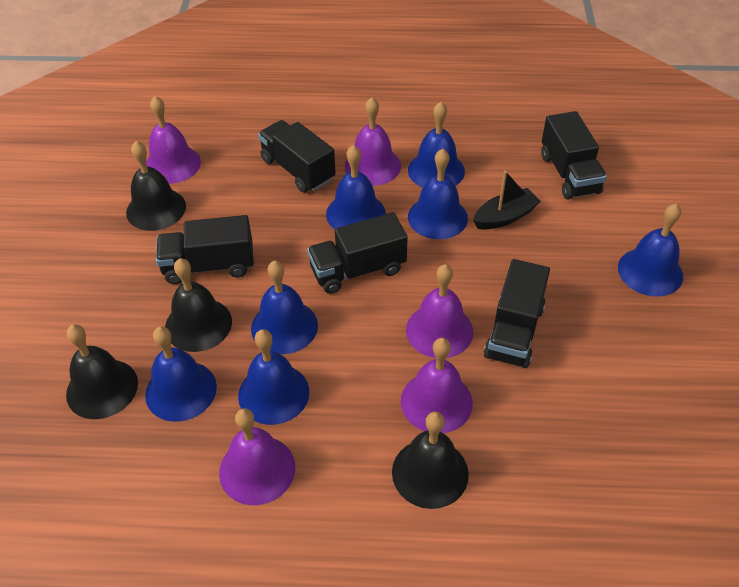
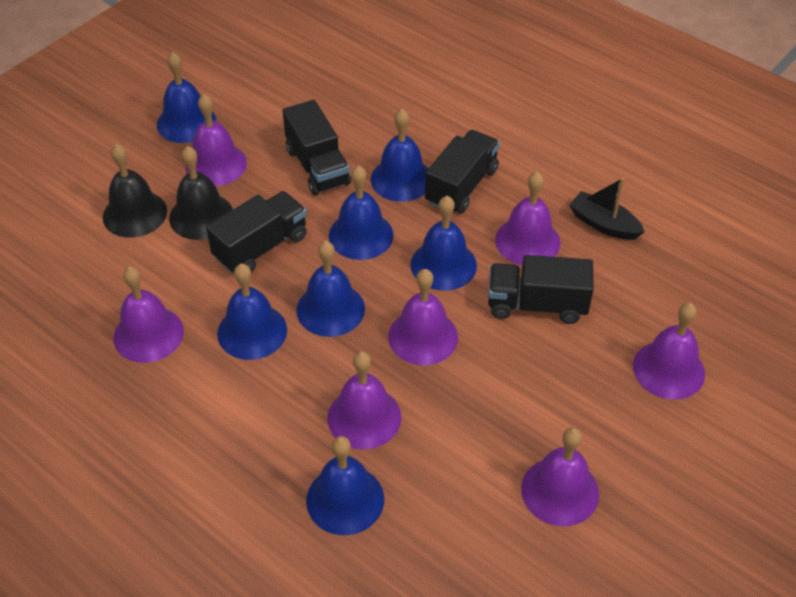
black bell: 4 -> 2
black truck: 5 -> 4
purple bell: 5 -> 7

